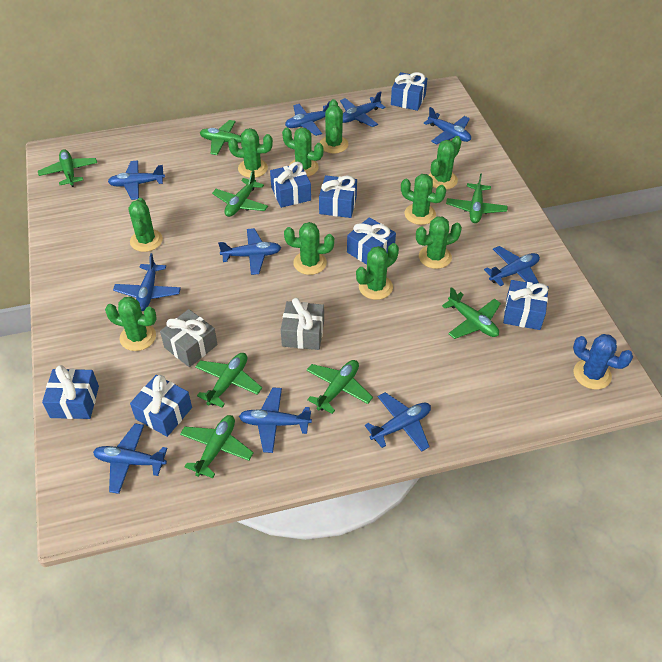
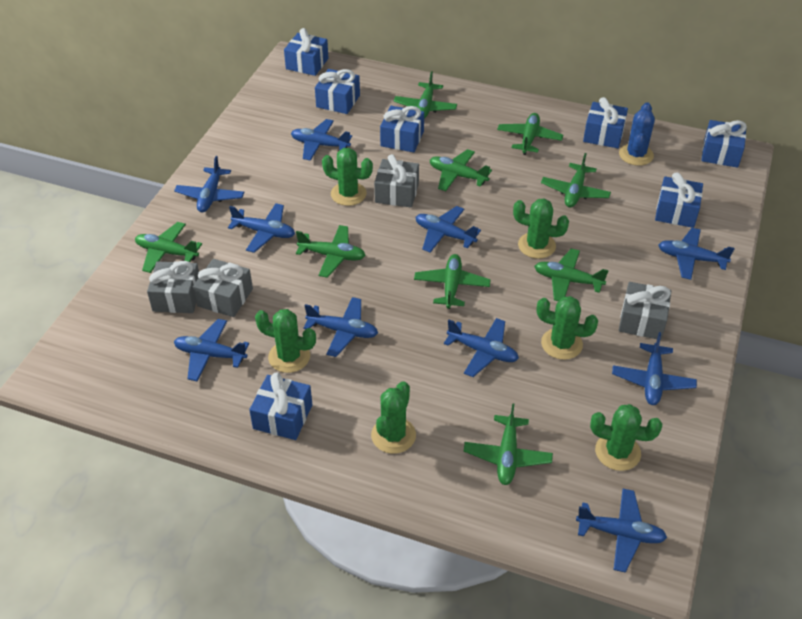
green cactus: 10 -> 6
green plane: 8 -> 9
grey gift: 2 -> 4

